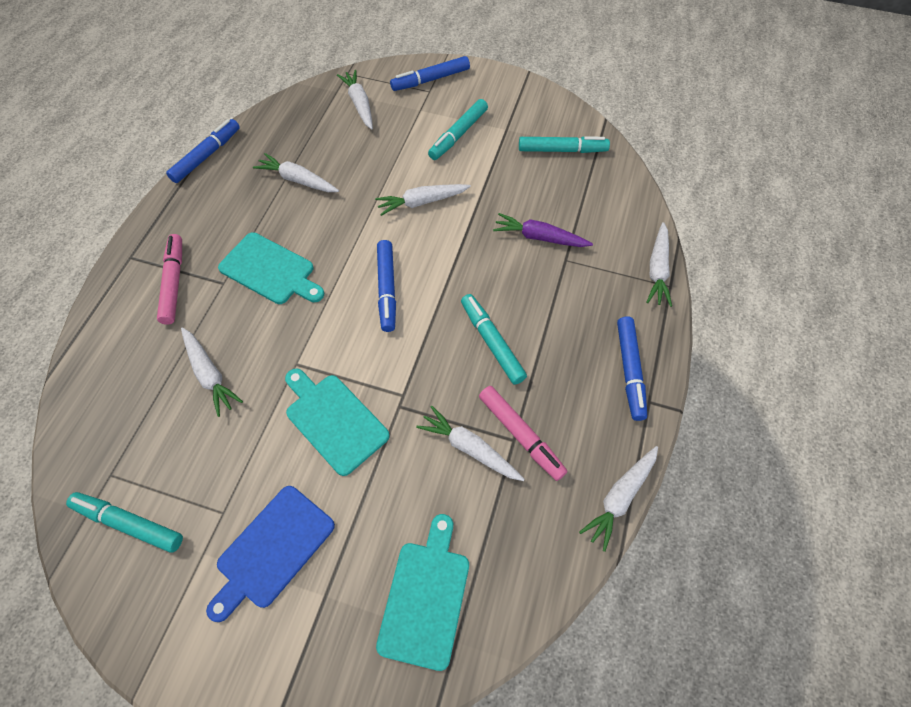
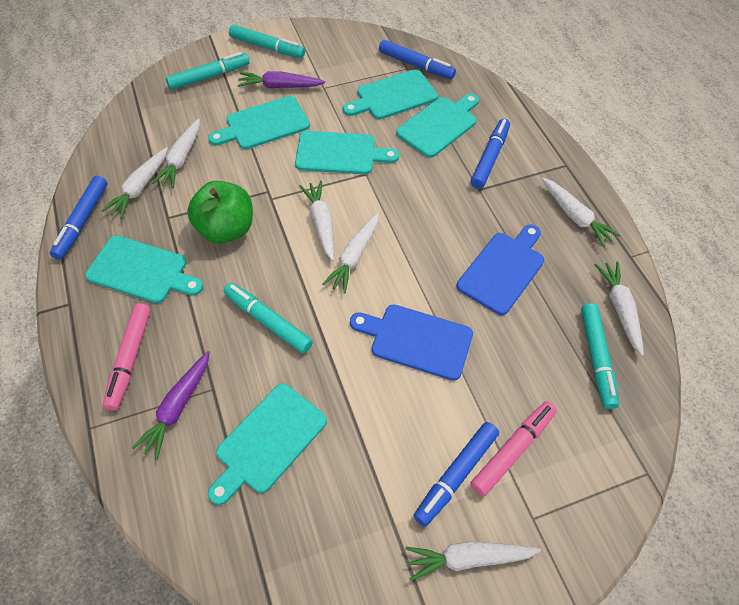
blue cutting board: 1 -> 2
green apple: 0 -> 1
purple carrot: 1 -> 2
turquoise cutting board: 3 -> 6

